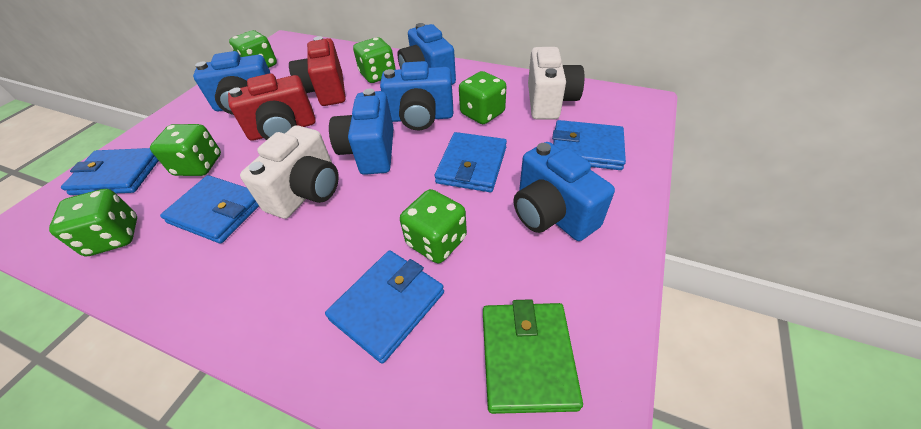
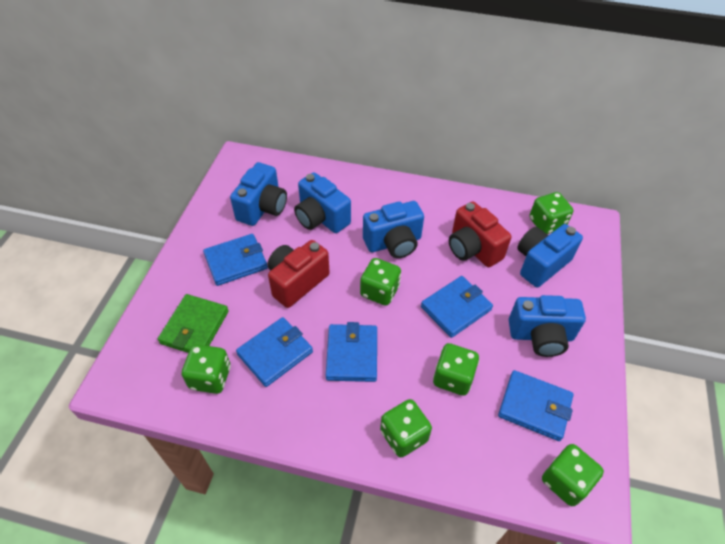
white camera: 2 -> 0

